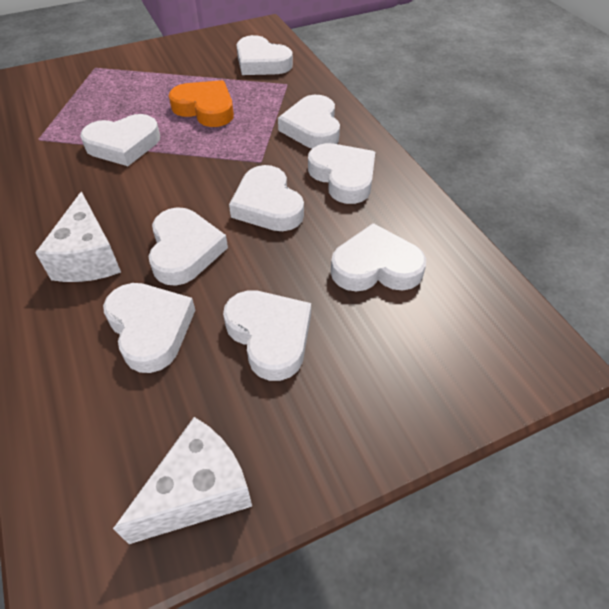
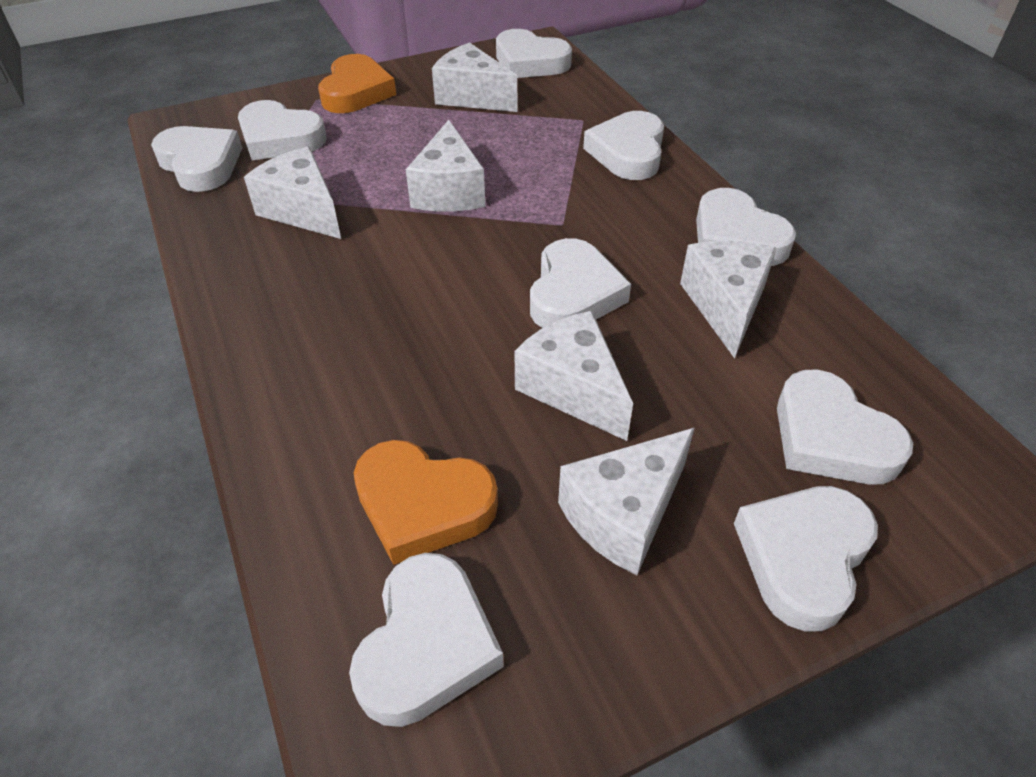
orange heart: 1 -> 2
white cheese: 2 -> 6

